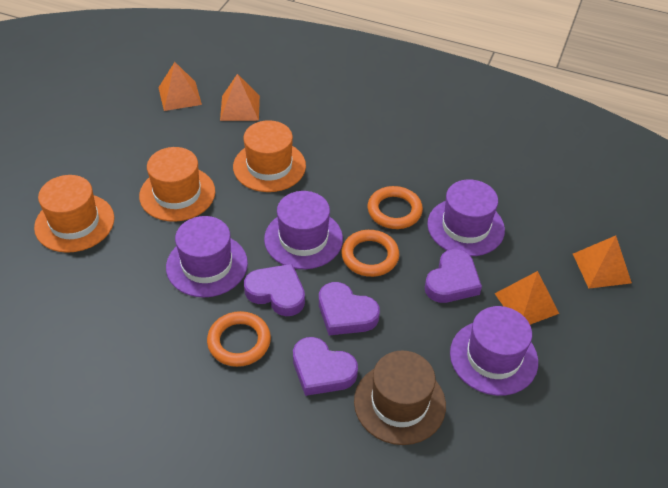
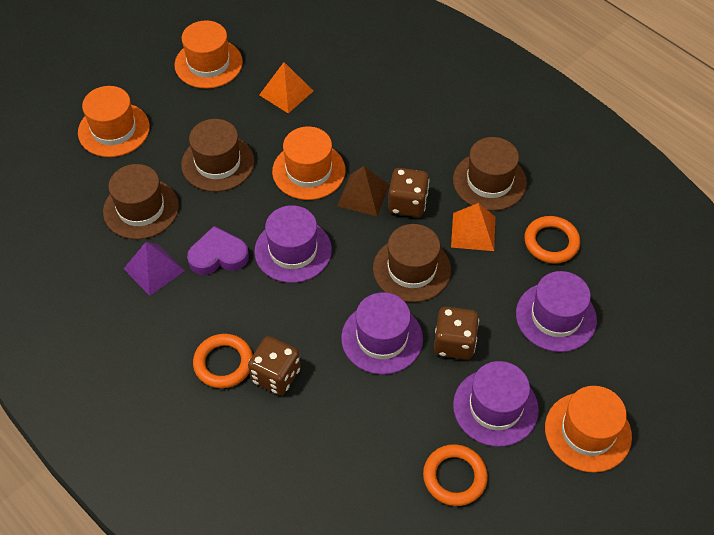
brown dice: 0 -> 3
brown hat: 1 -> 4
brown pyramid: 0 -> 1
orange hat: 3 -> 4
orange pyramid: 4 -> 2
purple heart: 4 -> 1
purple pyramid: 0 -> 1

